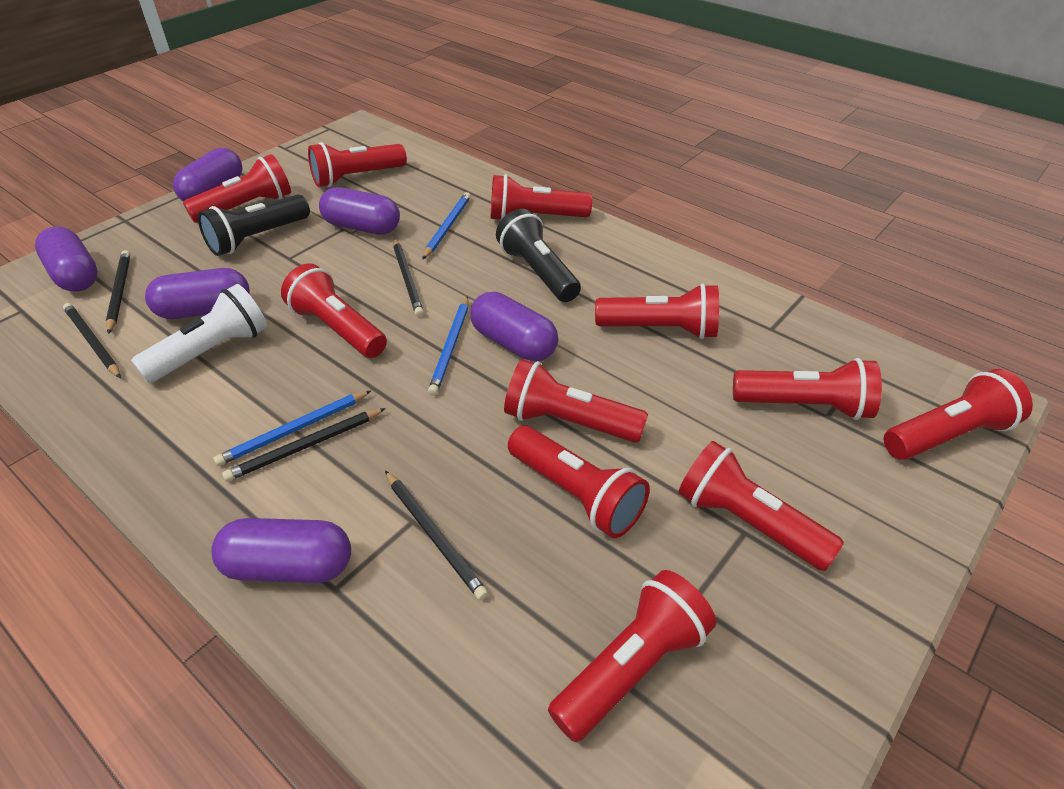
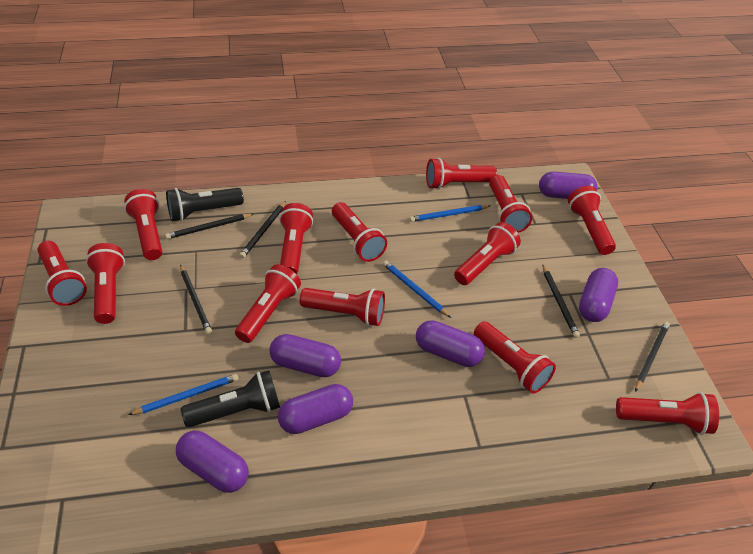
red flashlight: 11 -> 13
white flashlight: 1 -> 0

